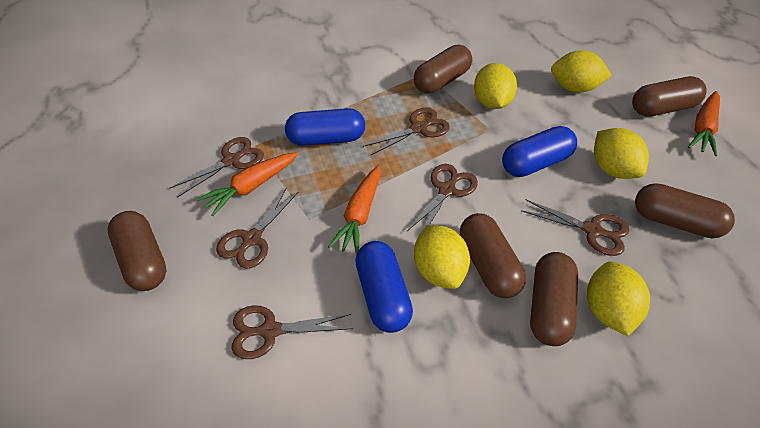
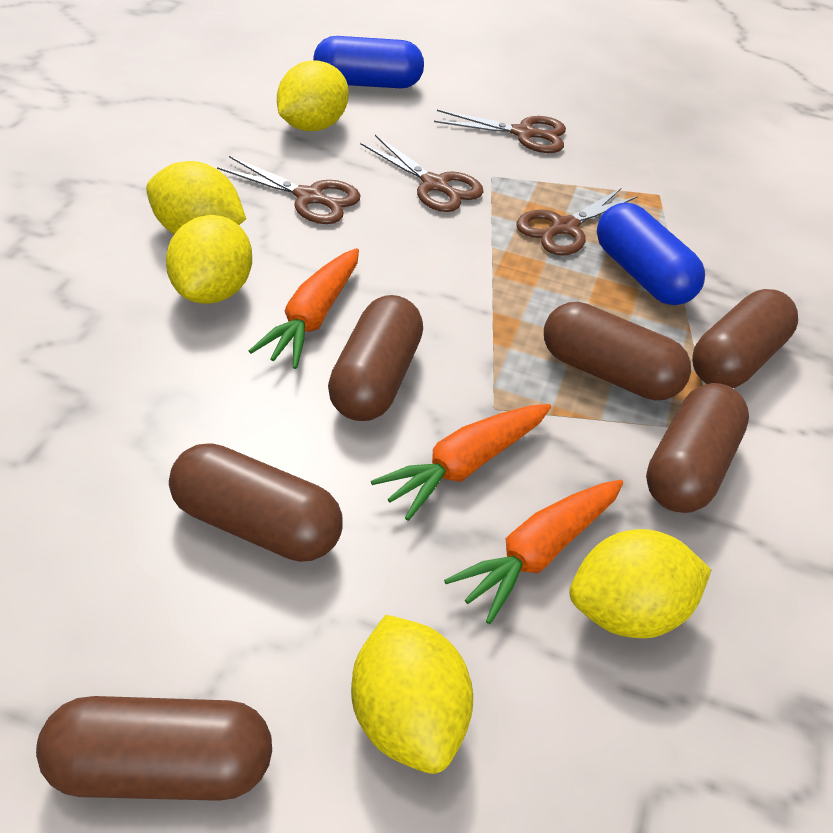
blue capsule: 3 -> 2
brown scissors: 6 -> 4

